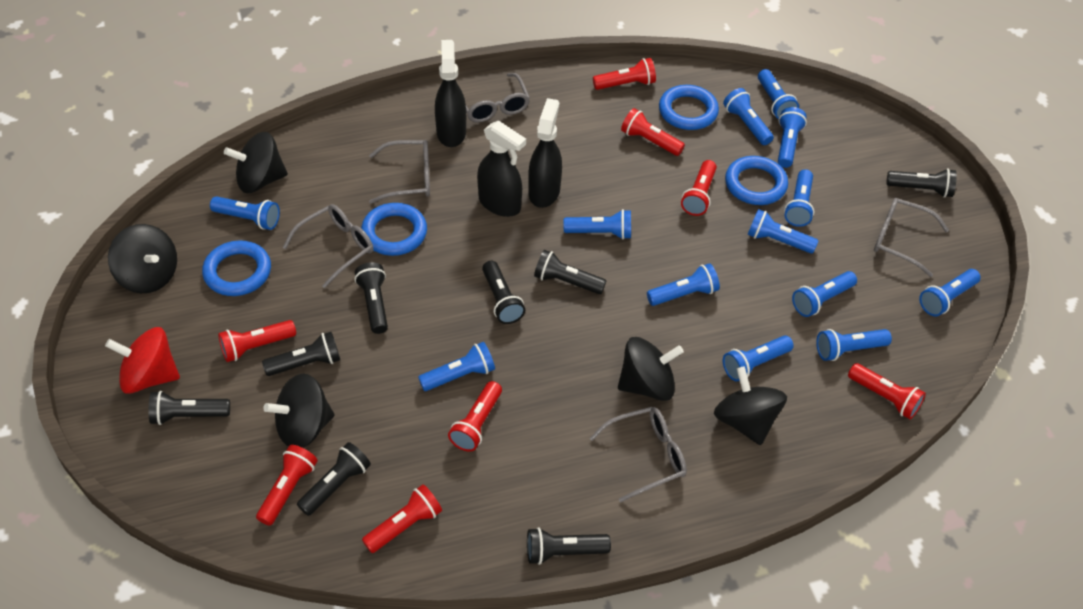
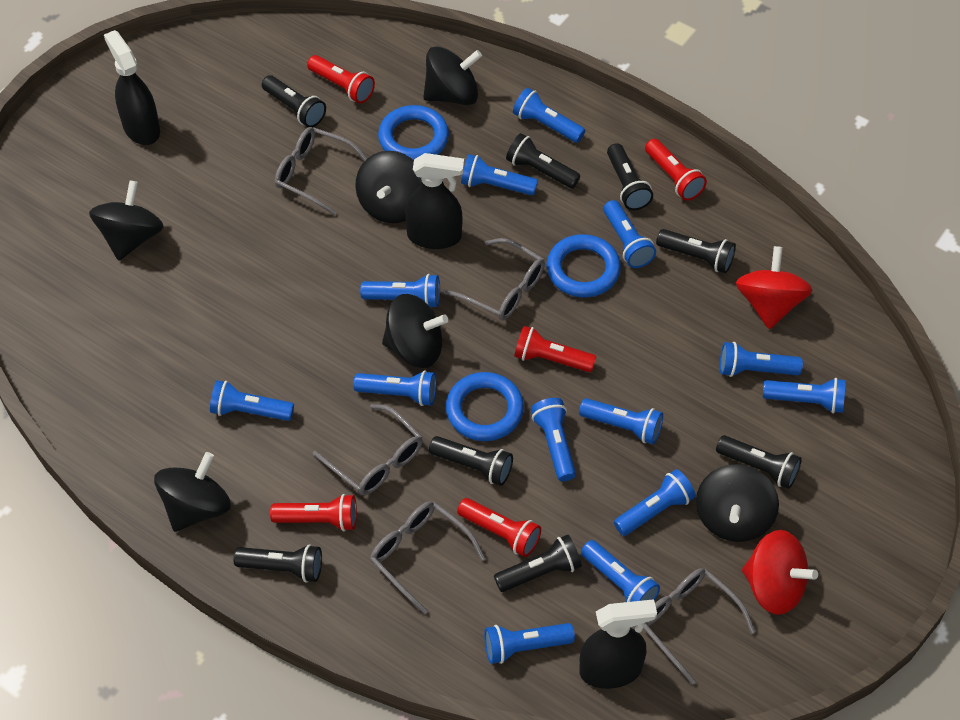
black spinning top: 5 -> 6
blue ring: 4 -> 3
red flashlight: 8 -> 5
red spinning top: 1 -> 2

